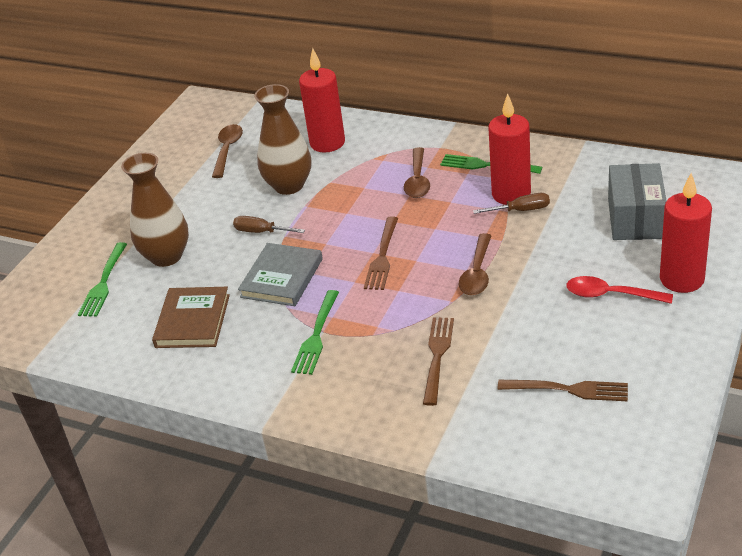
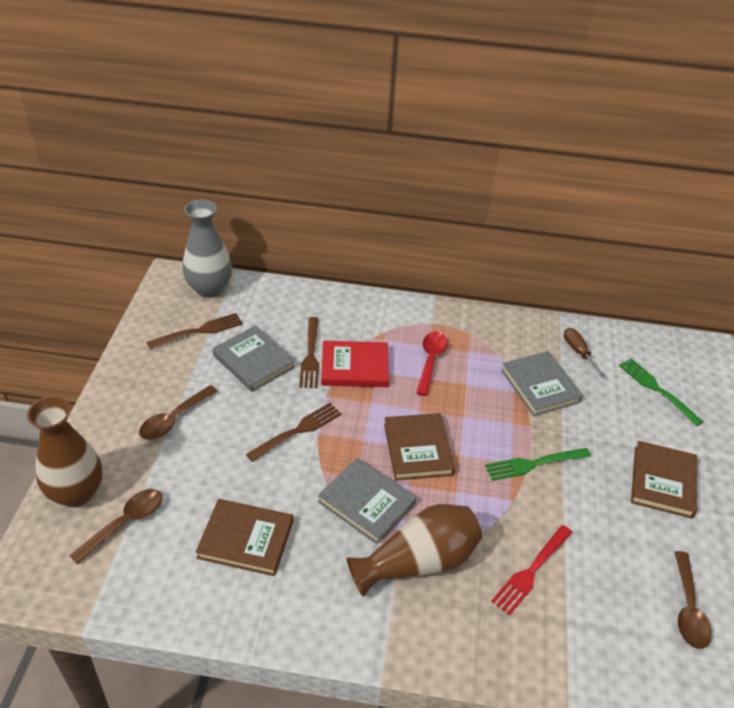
brown book: 1 -> 3
brown screwdriver: 2 -> 1
green fork: 3 -> 2
grey book: 1 -> 3
grey box: 1 -> 0
grey vase: 0 -> 1
red book: 0 -> 1
red candle: 3 -> 0
red fork: 0 -> 1

